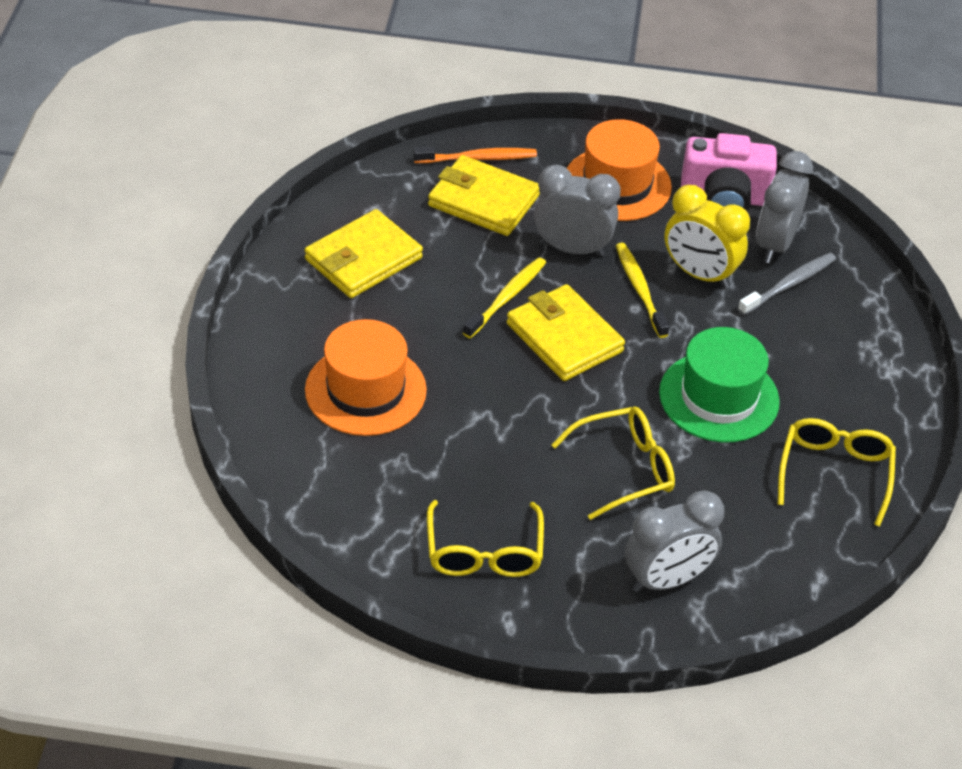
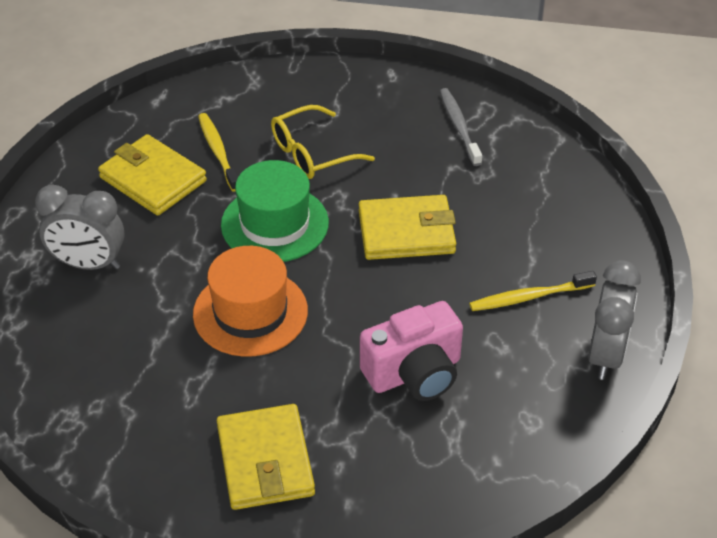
grey clock: 3 -> 2
orange hat: 2 -> 1
orange toothbrush: 1 -> 0
yellow clock: 1 -> 0
yellow glasses: 3 -> 1

